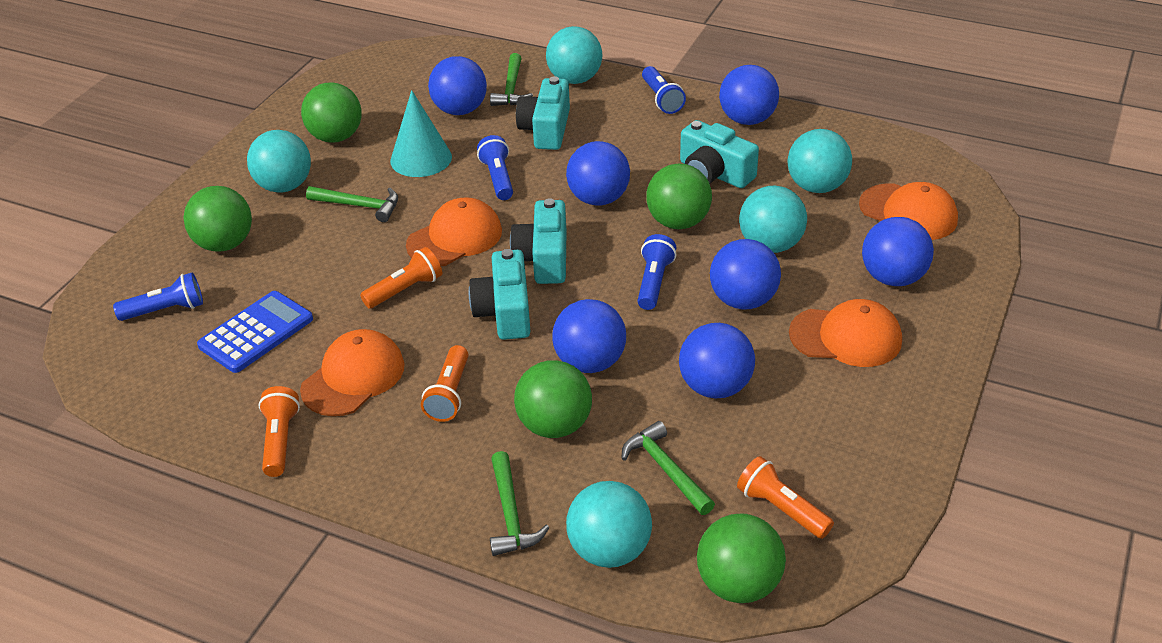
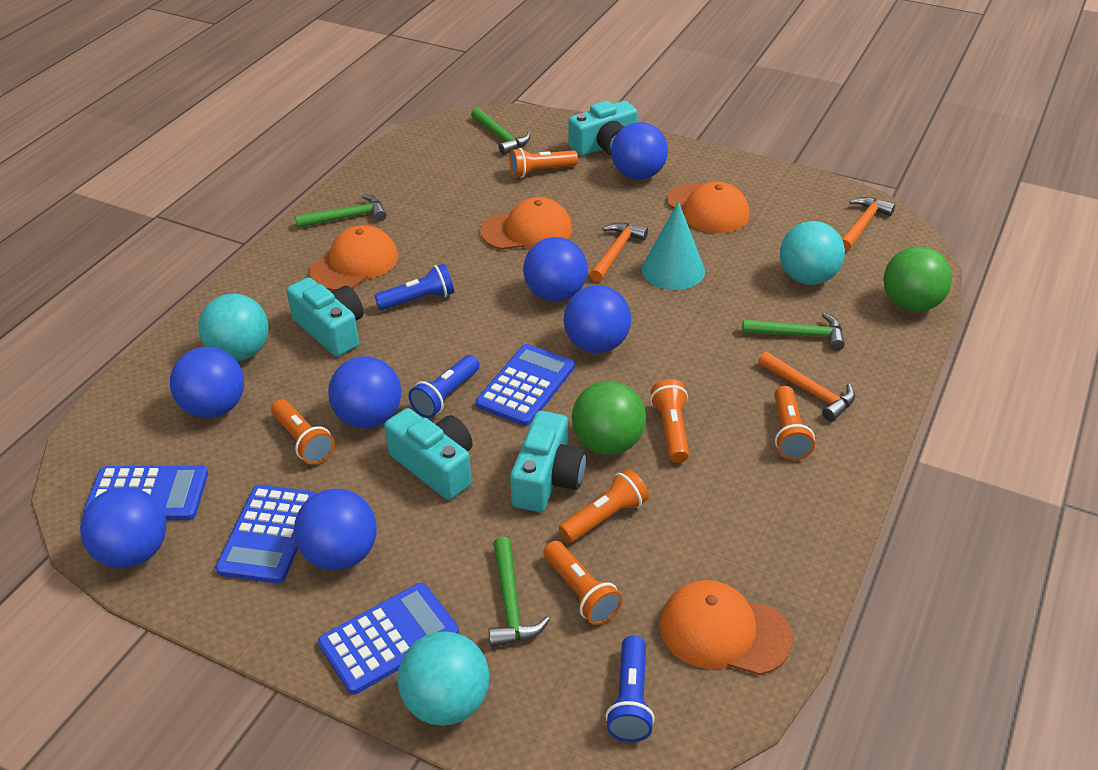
blue calculator: 1 -> 4
blue flashlight: 4 -> 3
green ball: 5 -> 2
orange flashlight: 4 -> 6
orange hammer: 0 -> 3
turquoise ball: 5 -> 3

